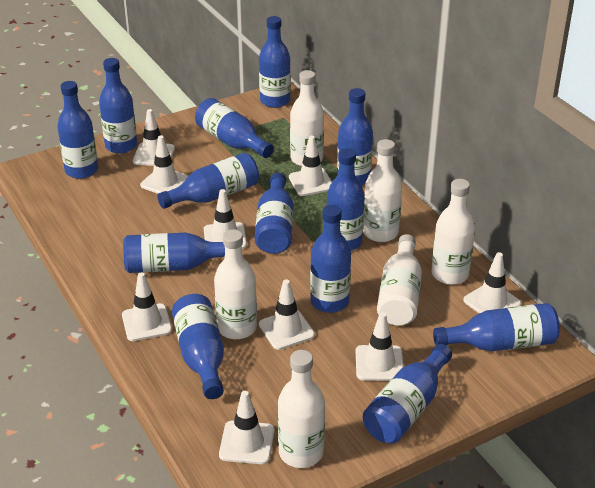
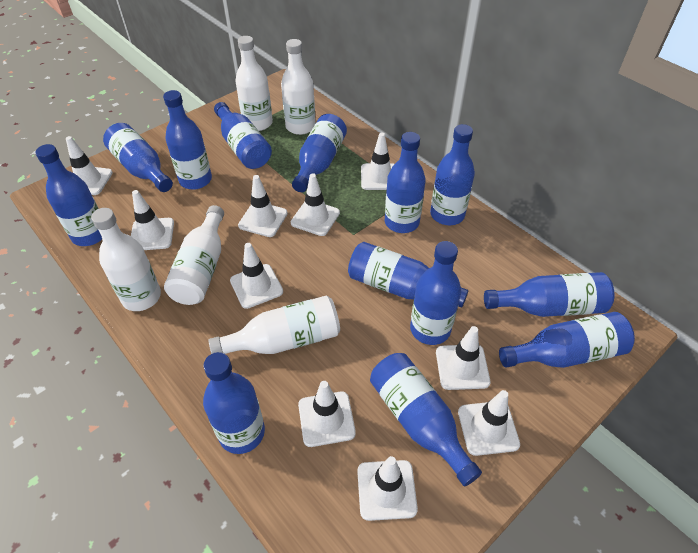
white bottle: 6 -> 5
white traffic cone: 9 -> 10

